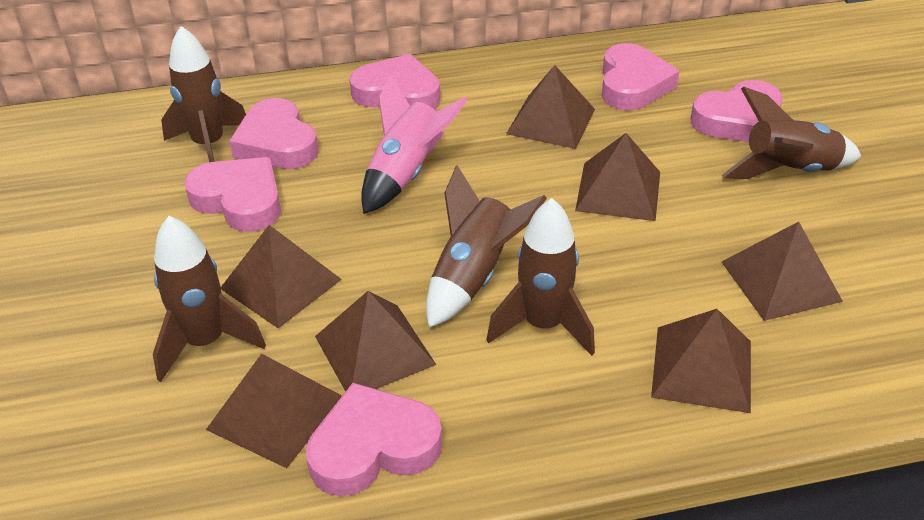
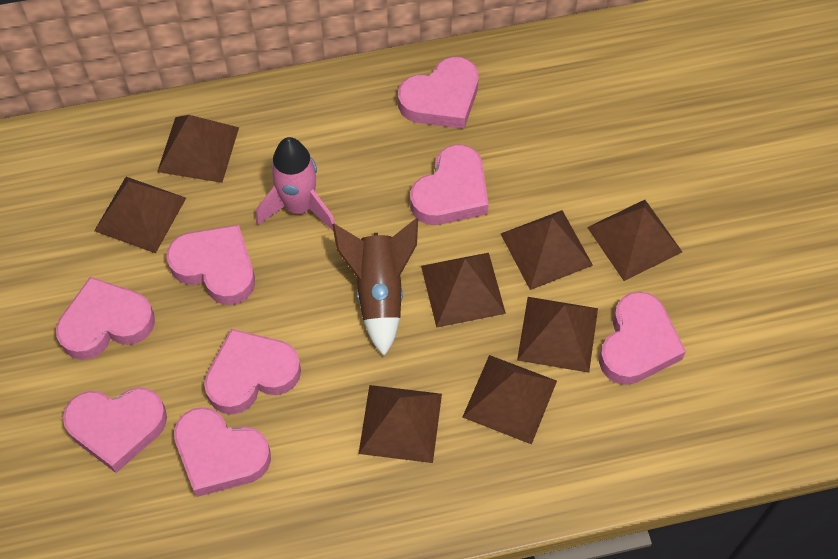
brown pyramid: 7 -> 8
brown rocket: 5 -> 1
pink heart: 6 -> 8

